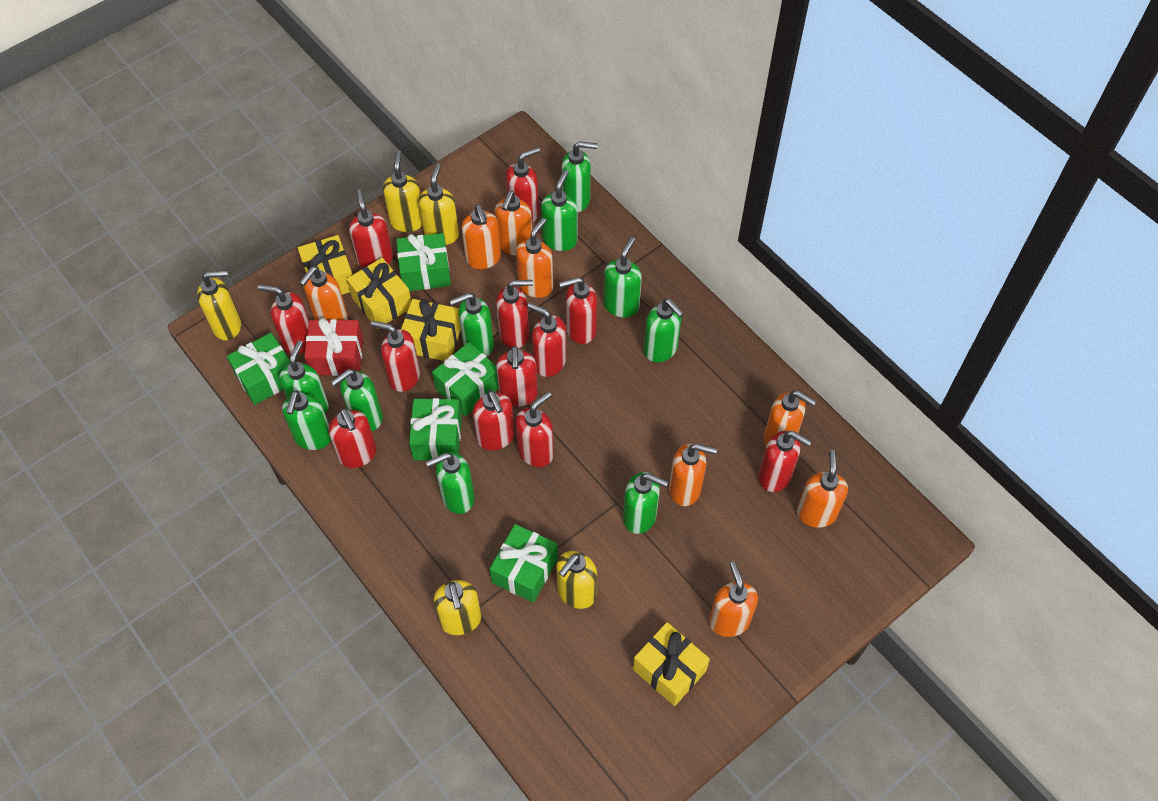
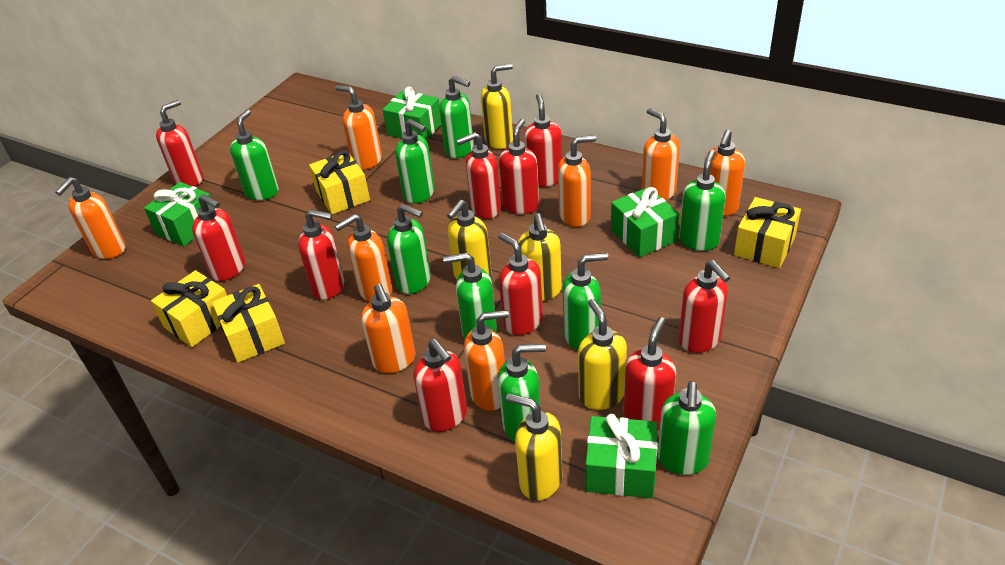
green gift: 5 -> 4
green soap dispenser: 10 -> 9
red gift: 1 -> 0
red soap dispenser: 12 -> 10

